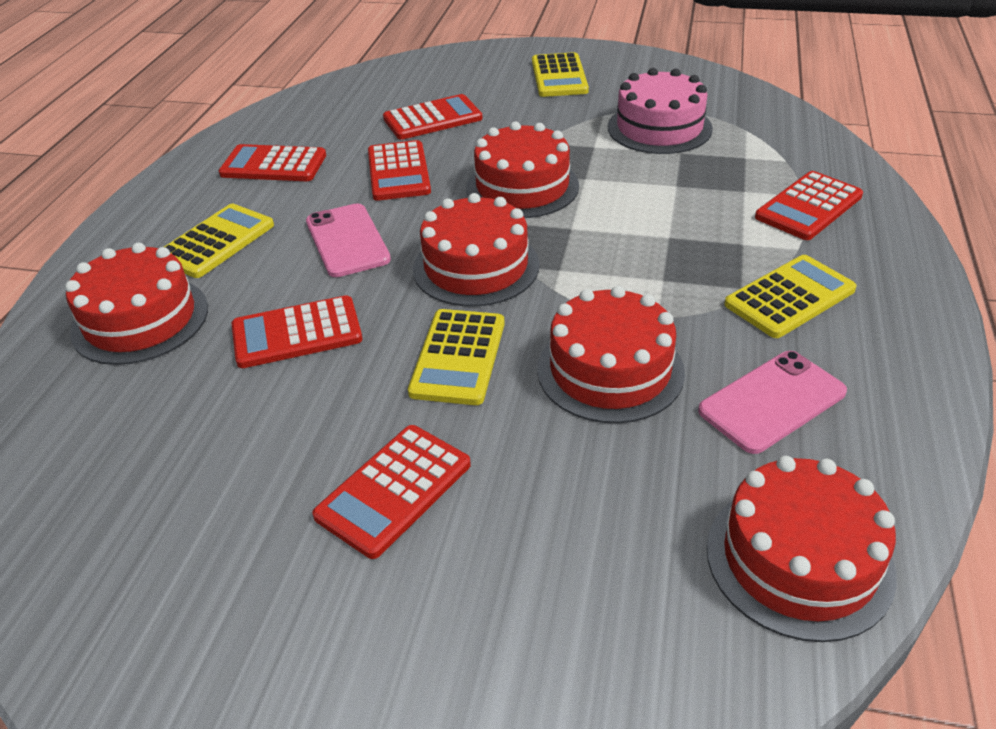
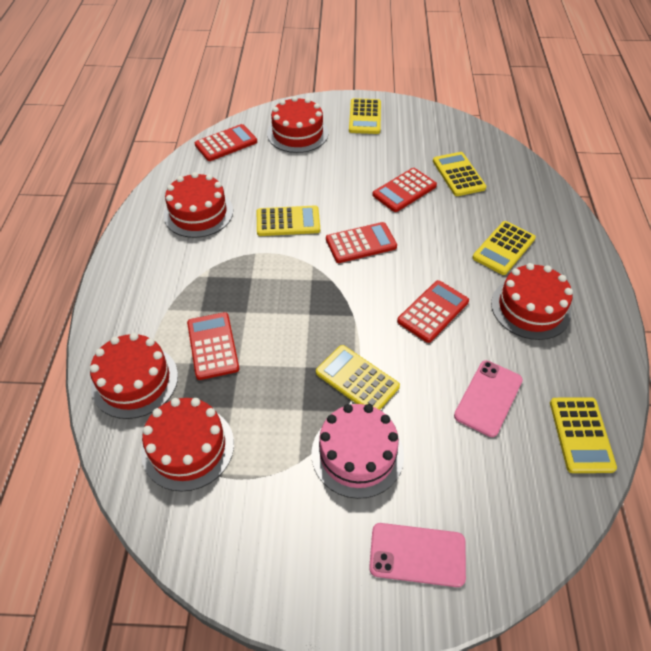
red calculator: 6 -> 5
yellow calculator: 4 -> 6

